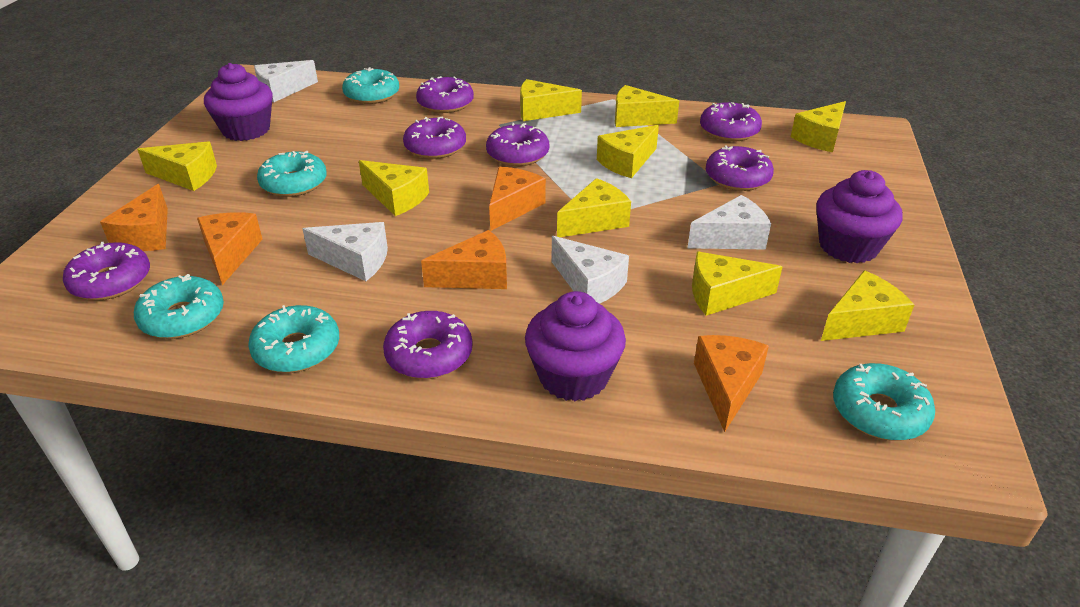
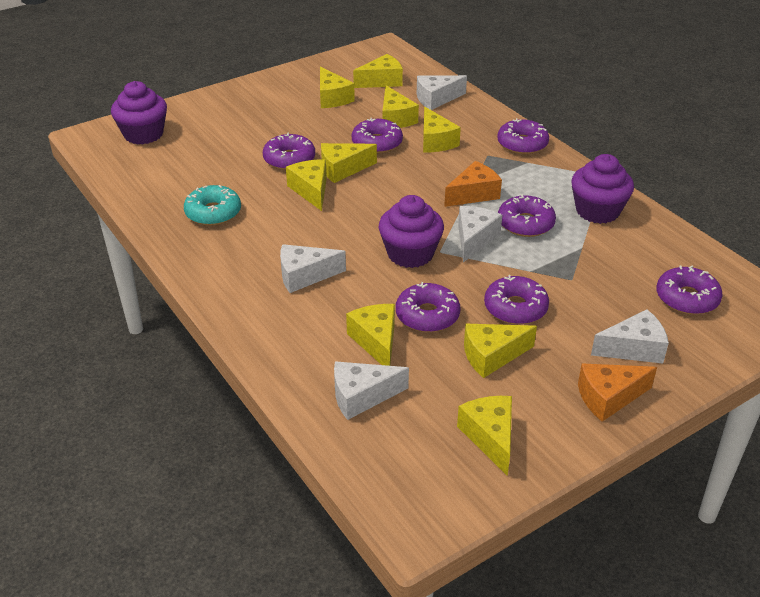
orange cheese: 5 -> 2
turquoise donut: 5 -> 1
white cheese: 4 -> 5

